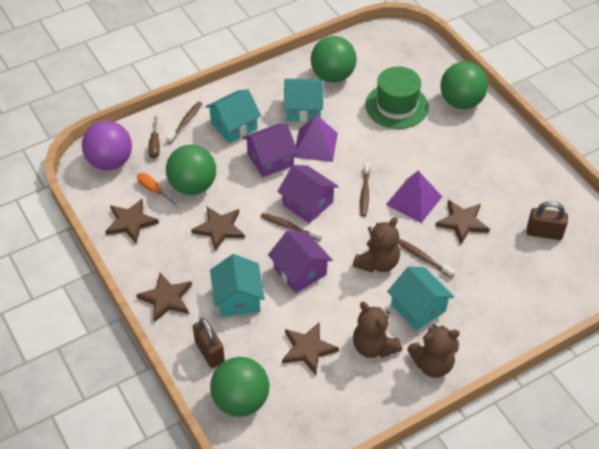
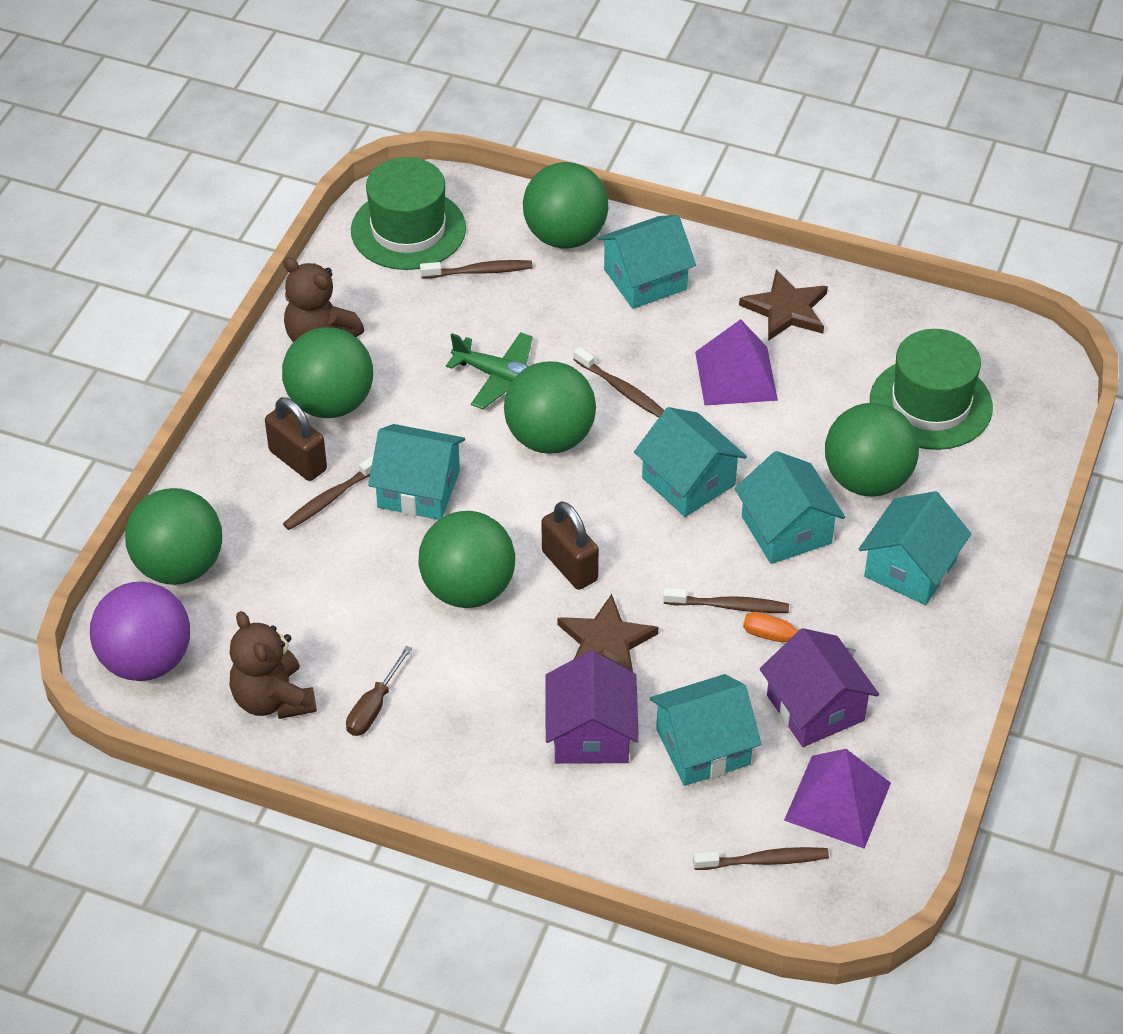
brown star: 5 -> 2
brown teddy bear: 3 -> 2
brown toothbrush: 4 -> 5
green ball: 4 -> 6
green hat: 1 -> 2
green plane: 0 -> 1
purple house: 3 -> 2
turquoise house: 4 -> 6

